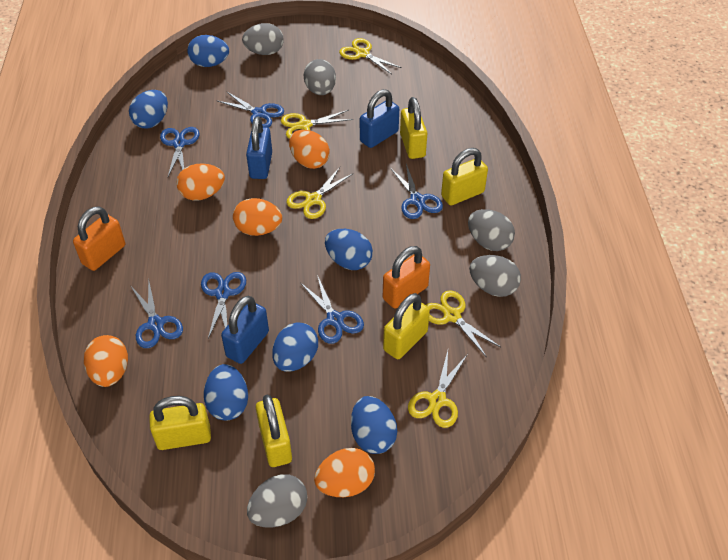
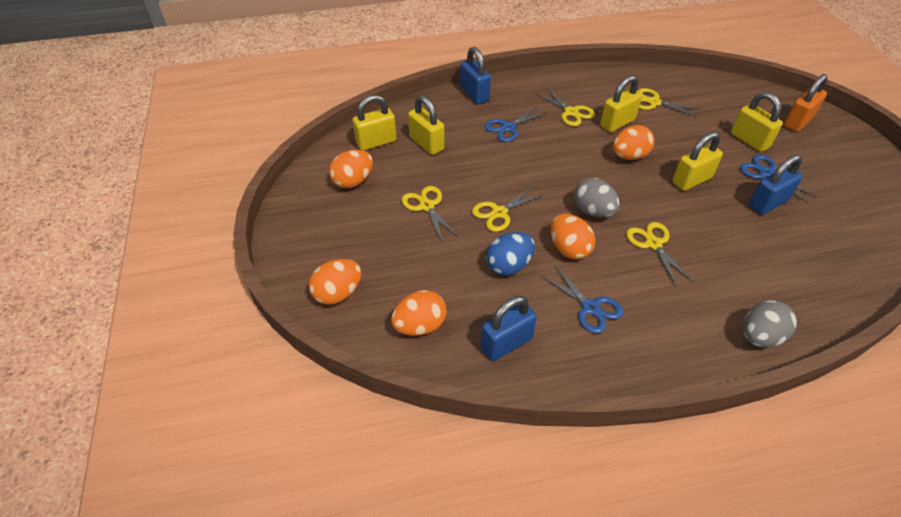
blue egg: 6 -> 1
blue scissors: 6 -> 3
grey egg: 5 -> 2
orange padlock: 2 -> 1

